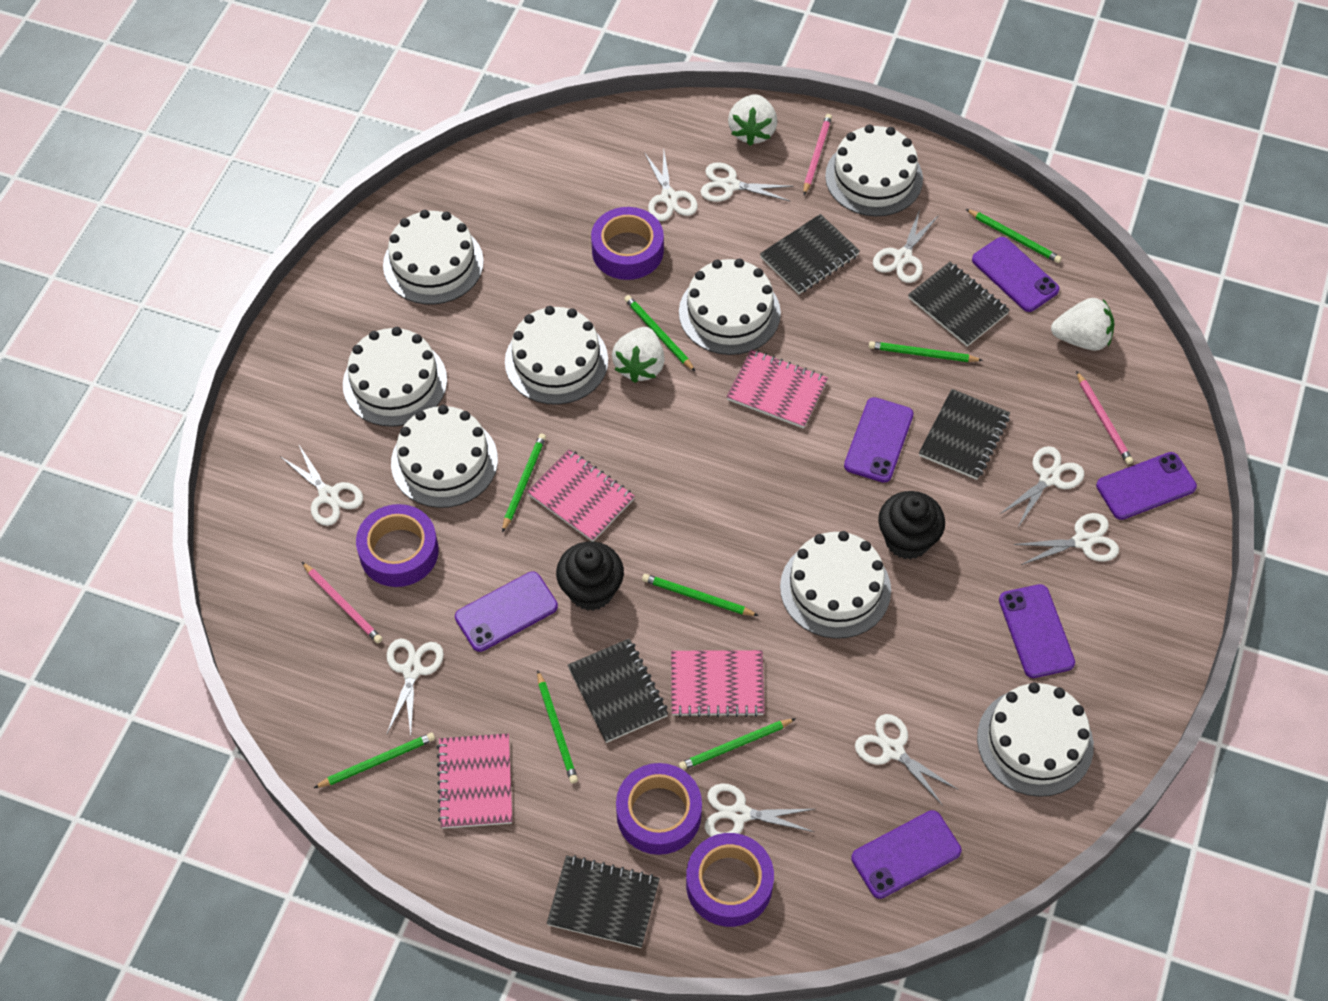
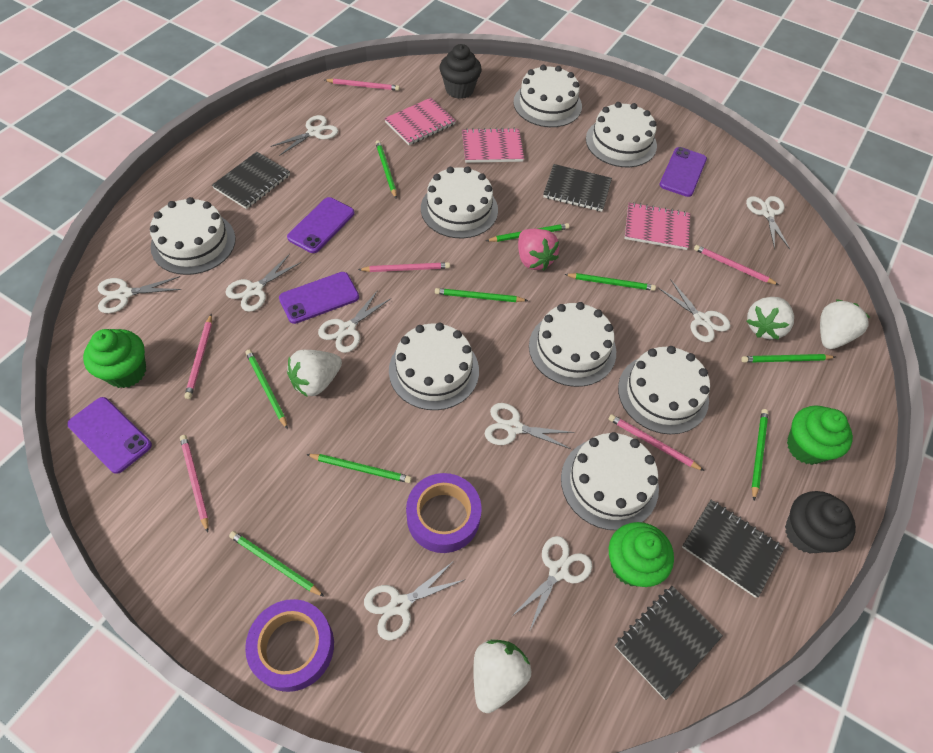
black notebook: 5 -> 4
green cupcake: 0 -> 3
green pencil: 8 -> 9
pink notebook: 4 -> 3
pink pencil: 3 -> 6
pink strawberry: 0 -> 1
purple phone: 6 -> 4
purple tape: 4 -> 2
white strawberry: 3 -> 4

